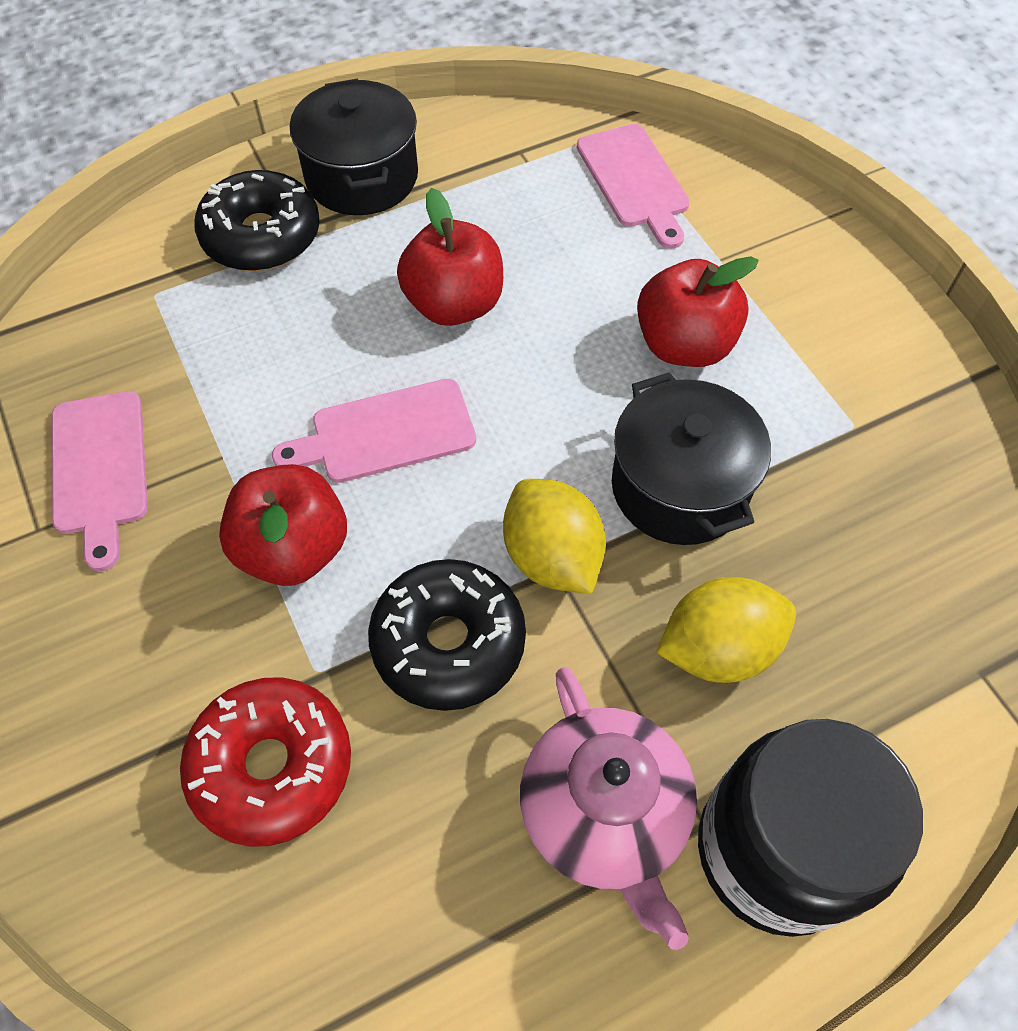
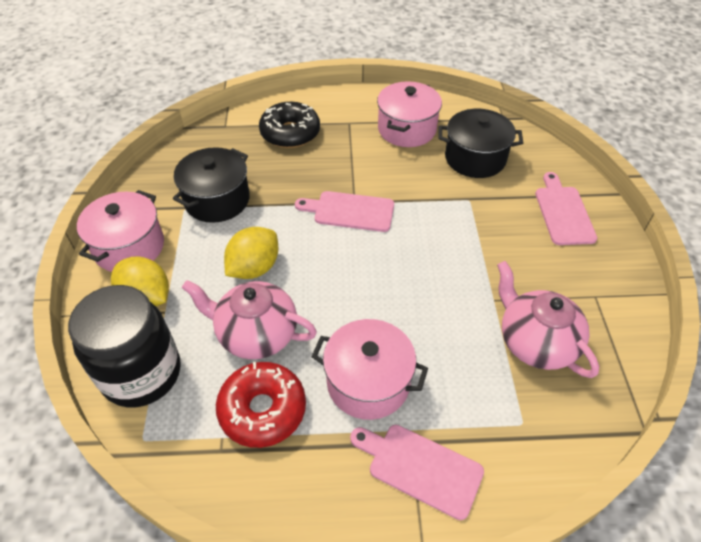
black donut: 2 -> 1
pink pot: 0 -> 3
pink teapot: 1 -> 2
red apple: 3 -> 0

